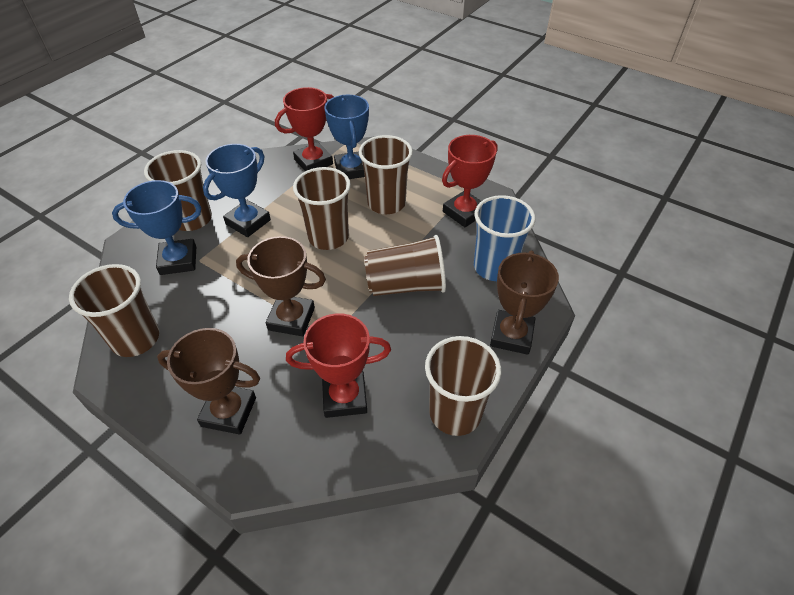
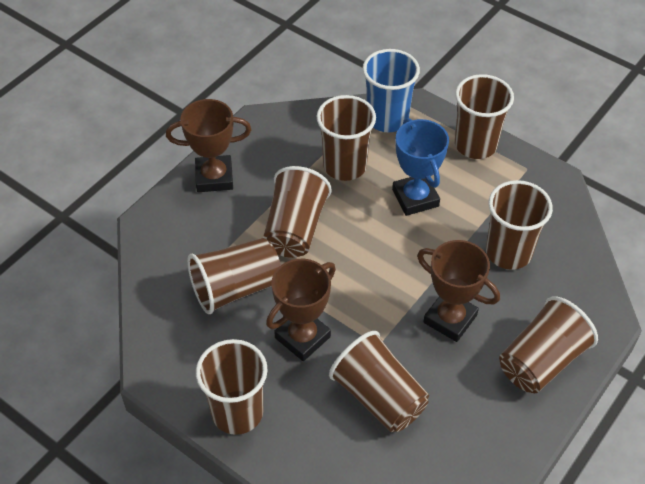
blue trophy: 3 -> 1
brown cup: 6 -> 8
red trophy: 3 -> 0

